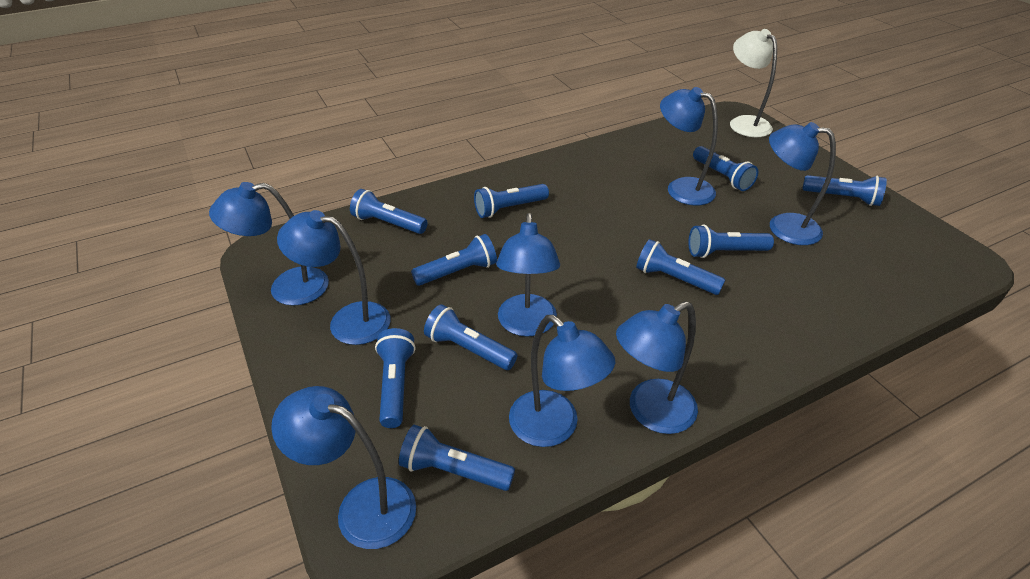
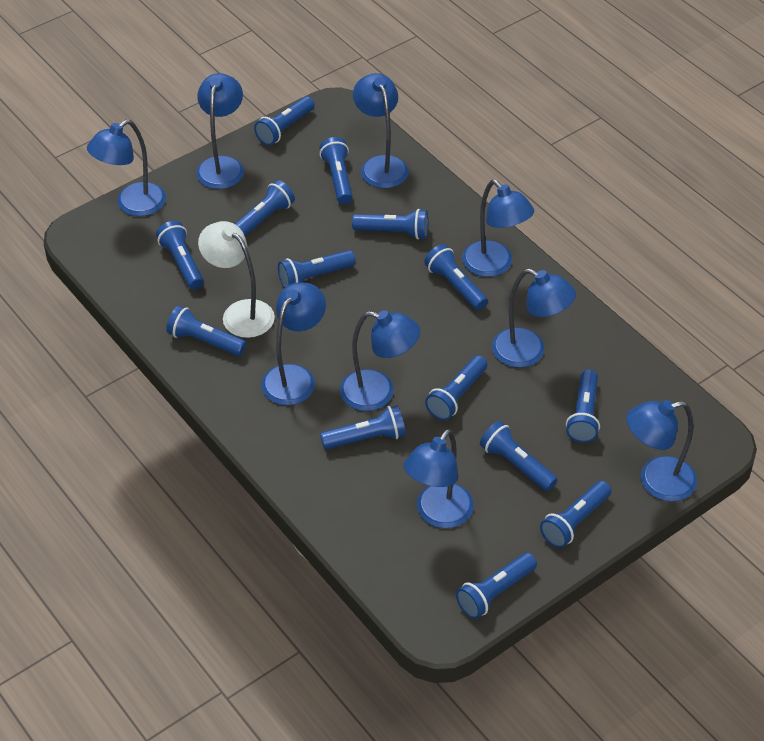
blue flashlight: 10 -> 14
blue lamp: 8 -> 9

